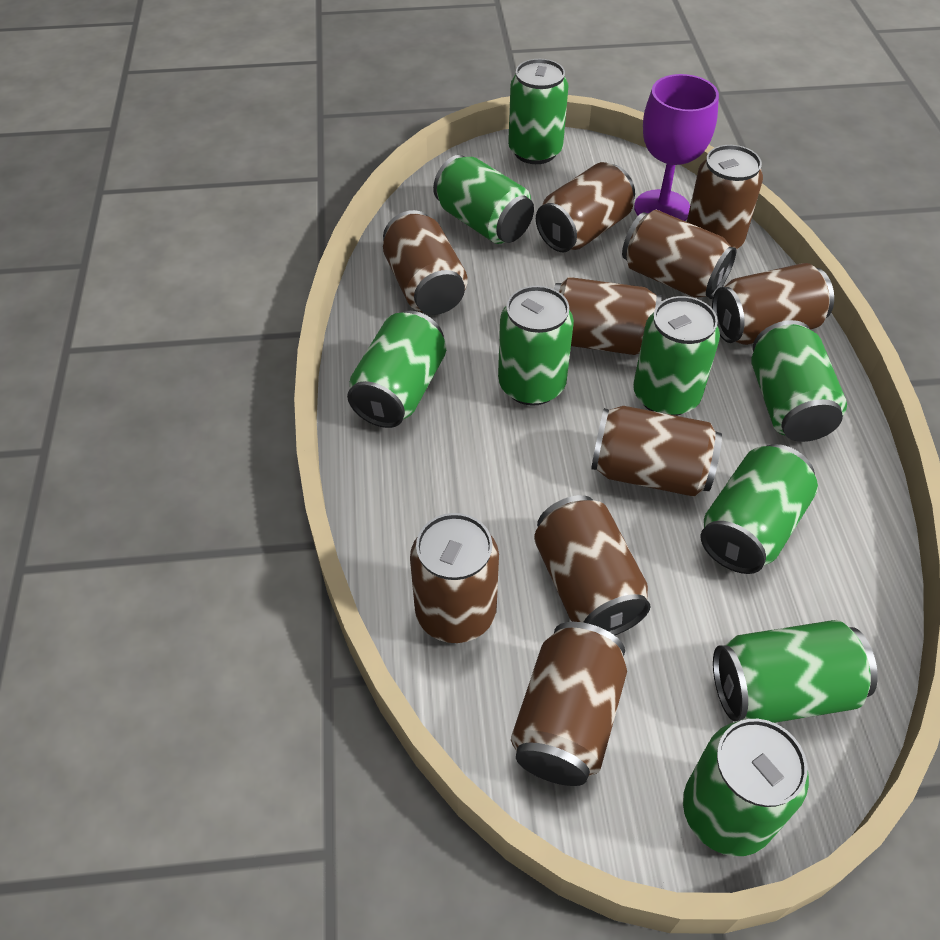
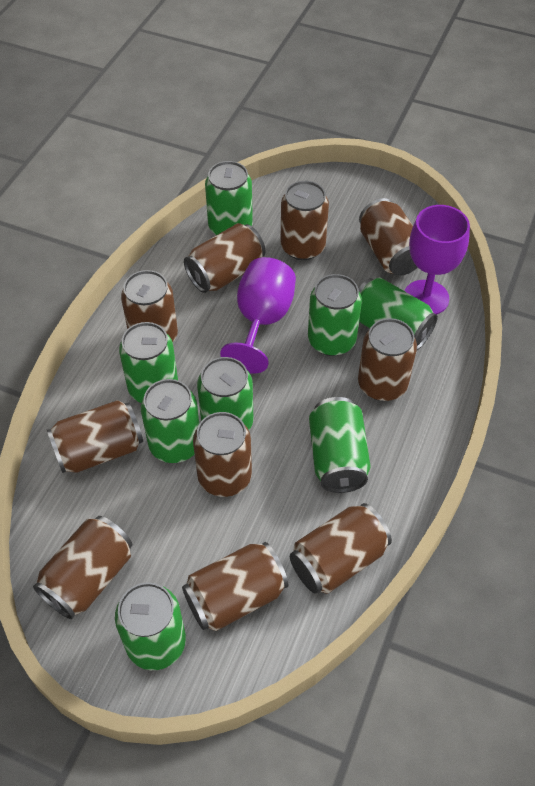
green can: 9 -> 8
purple goblet: 1 -> 2

